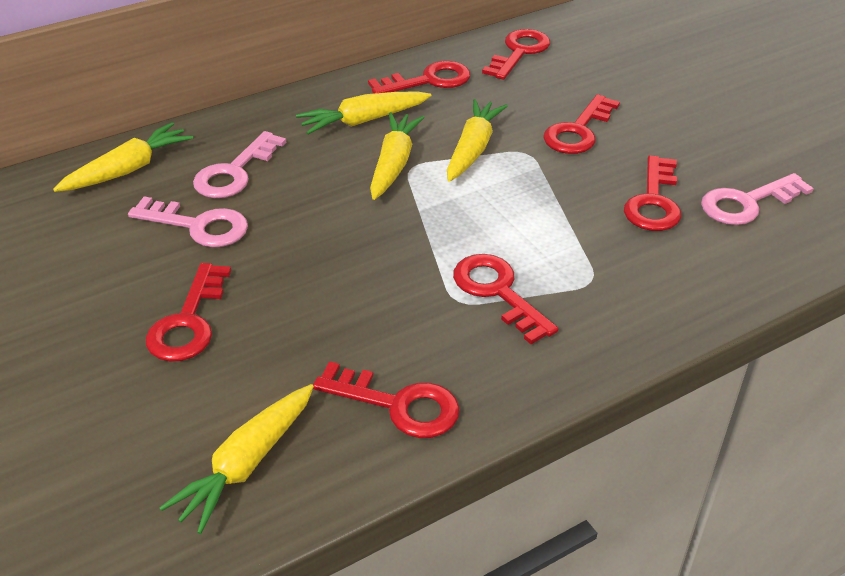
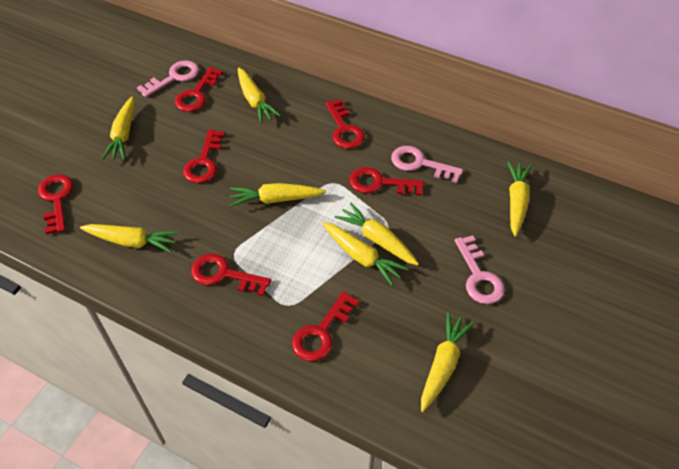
yellow carrot: 5 -> 8

